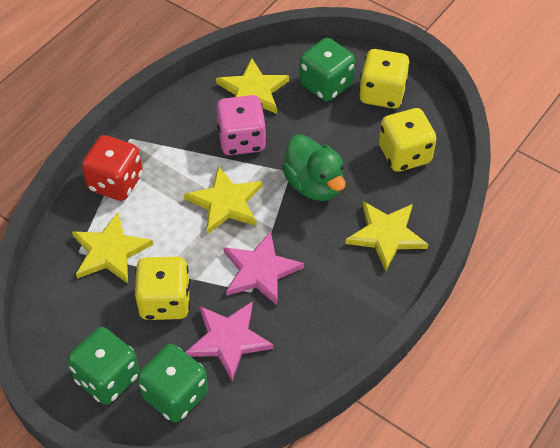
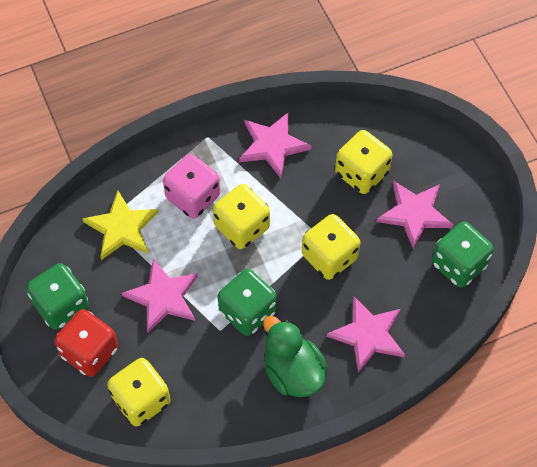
pink star: 2 -> 4
yellow dice: 3 -> 4
yellow star: 4 -> 1

